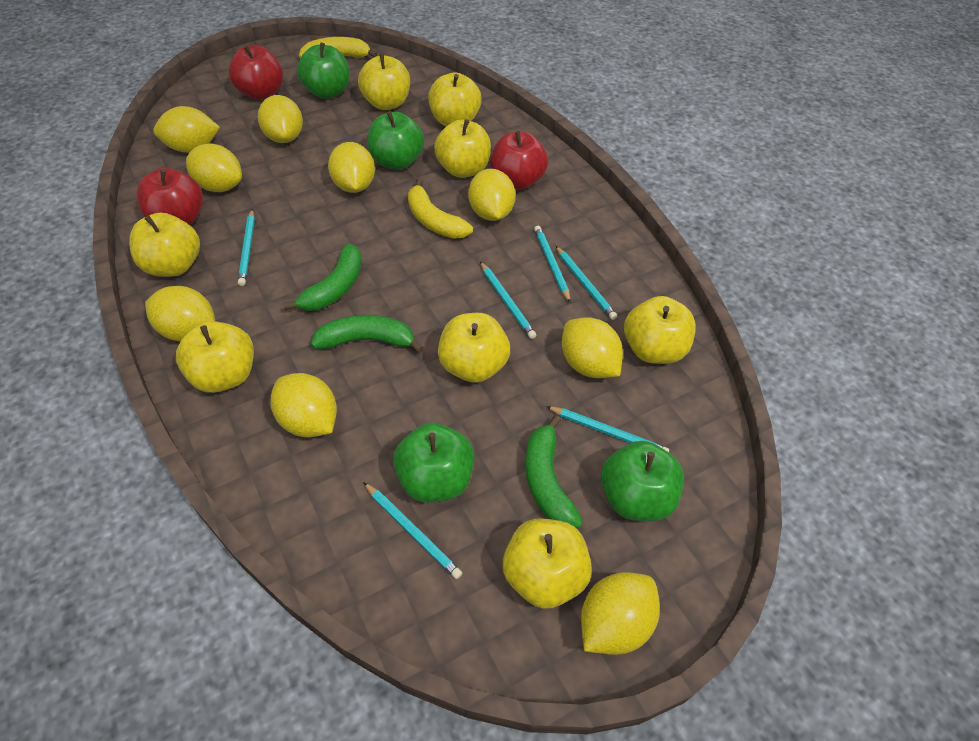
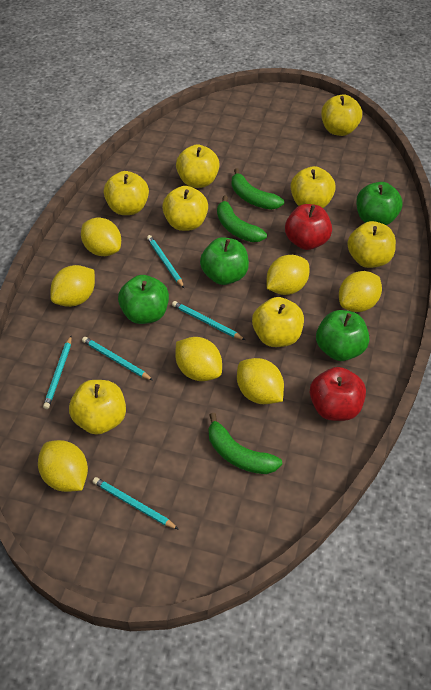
red apple: 3 -> 2
turquoise pencil: 6 -> 5
yellow banana: 2 -> 0
yellow lemon: 9 -> 7

